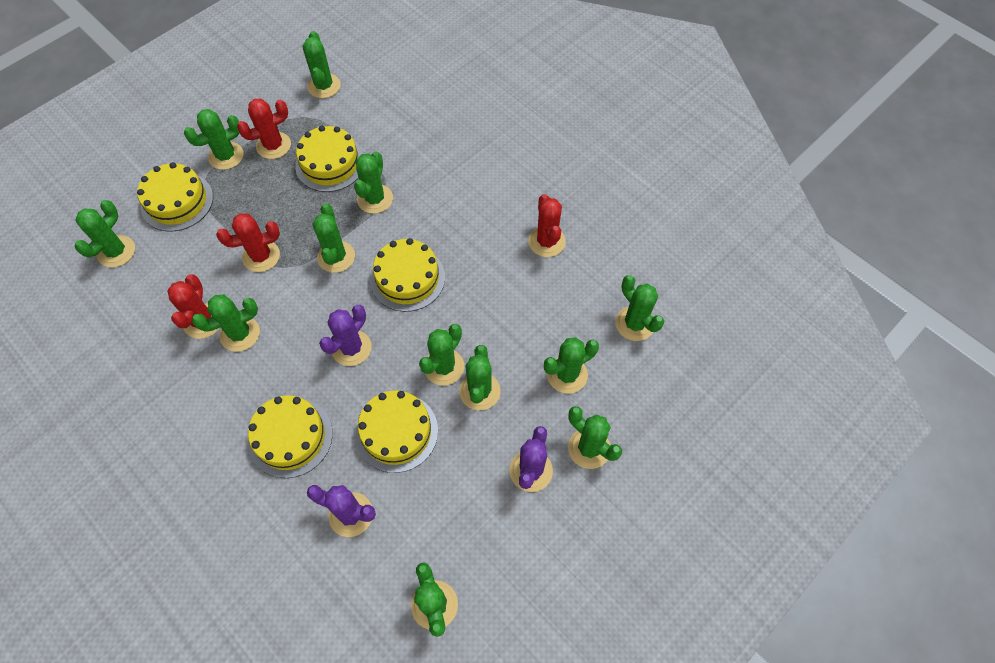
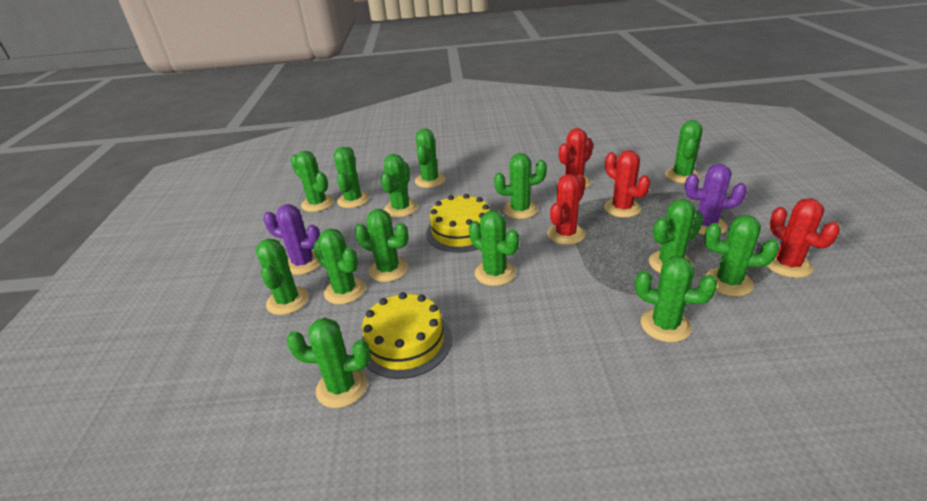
green cactus: 12 -> 14
purple cactus: 3 -> 2
yellow cake: 5 -> 2

